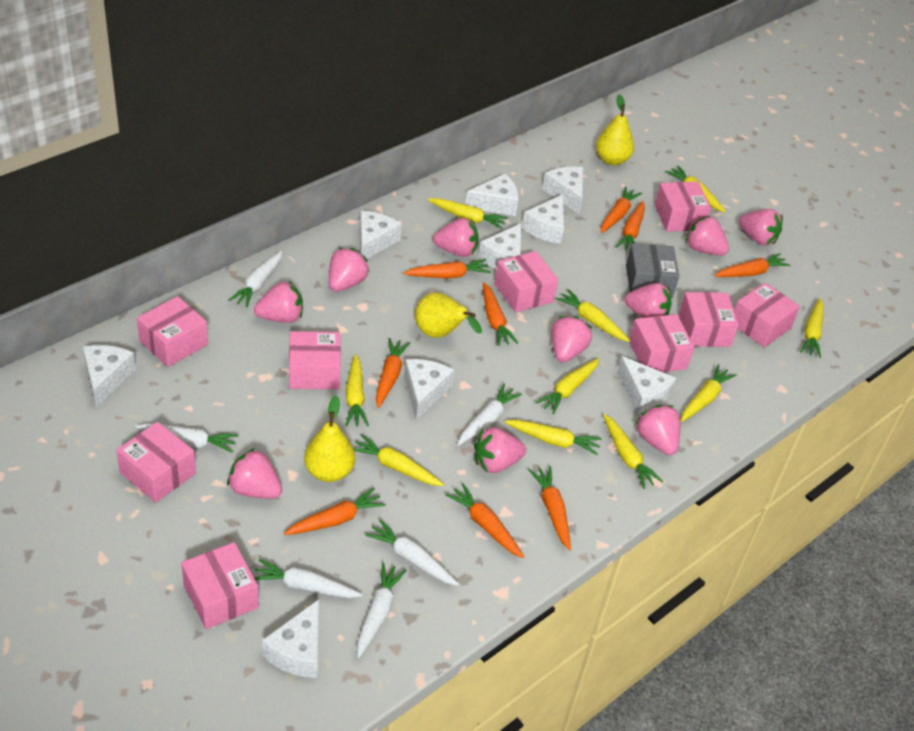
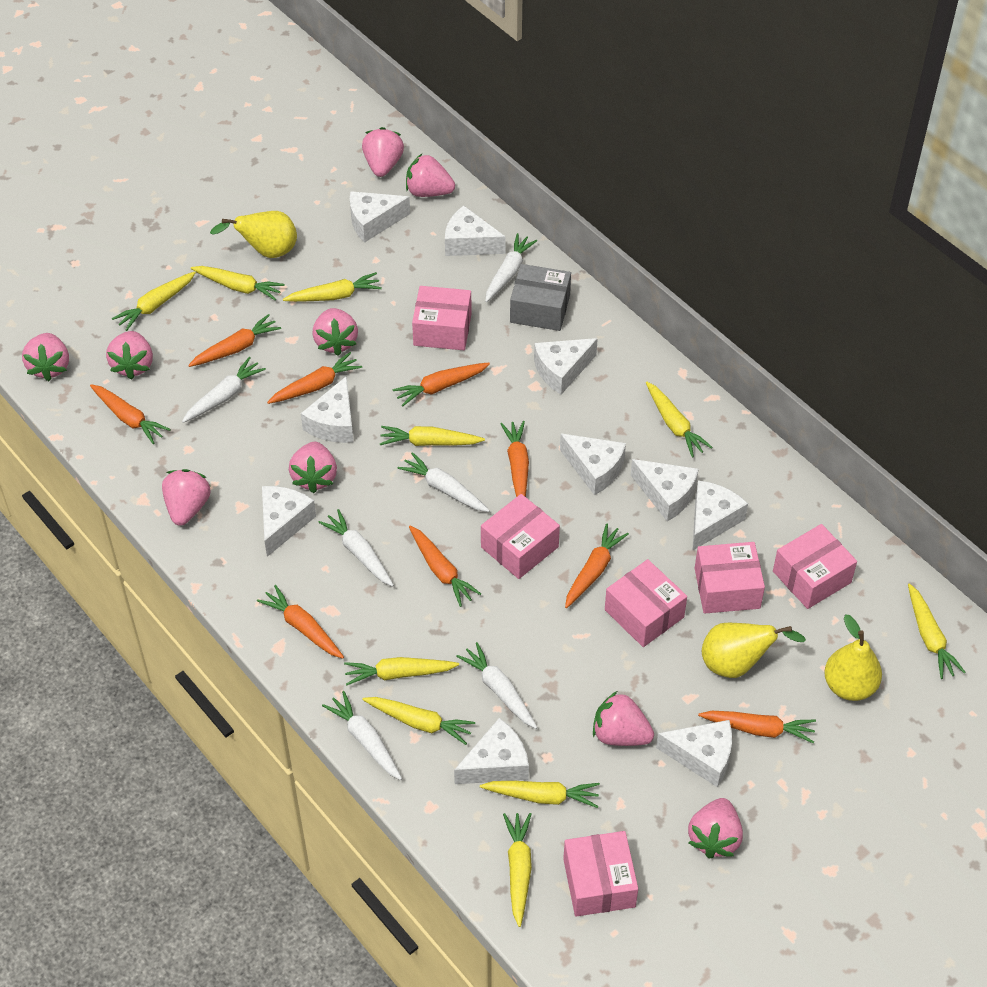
pink box: 9 -> 6
pink strawberry: 10 -> 9
white cheese: 9 -> 10

